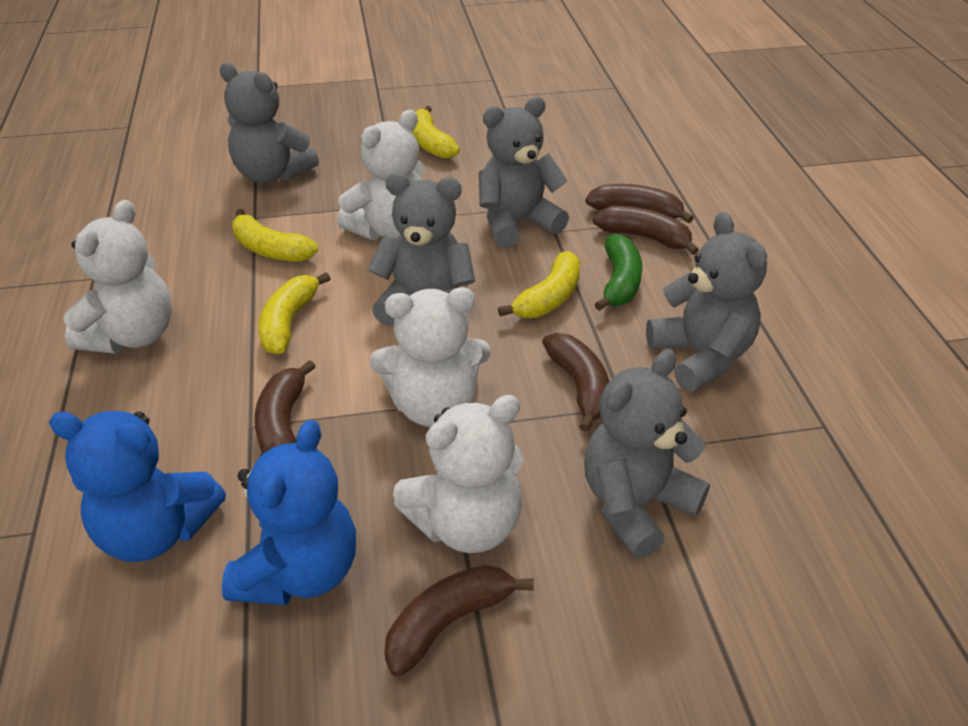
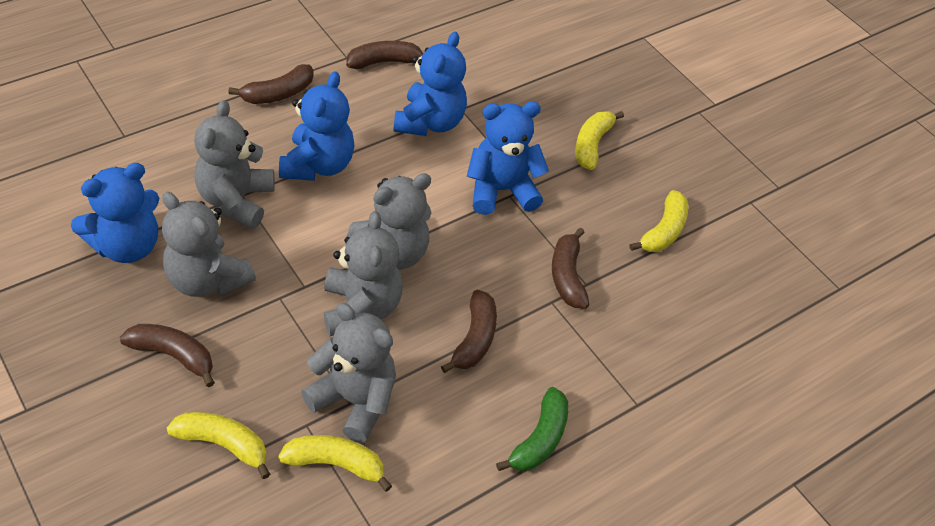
blue teddy bear: 2 -> 4
white teddy bear: 4 -> 0

